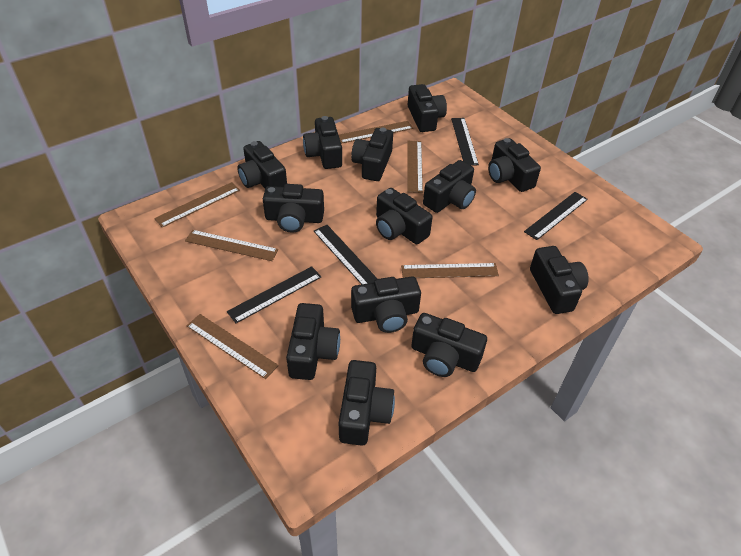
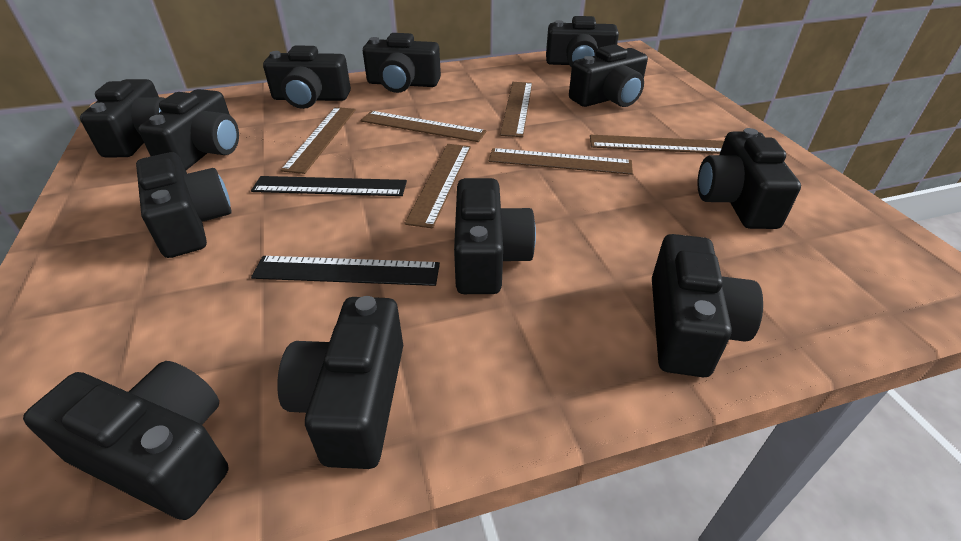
black camera: 13 -> 12
black ruler: 4 -> 2

